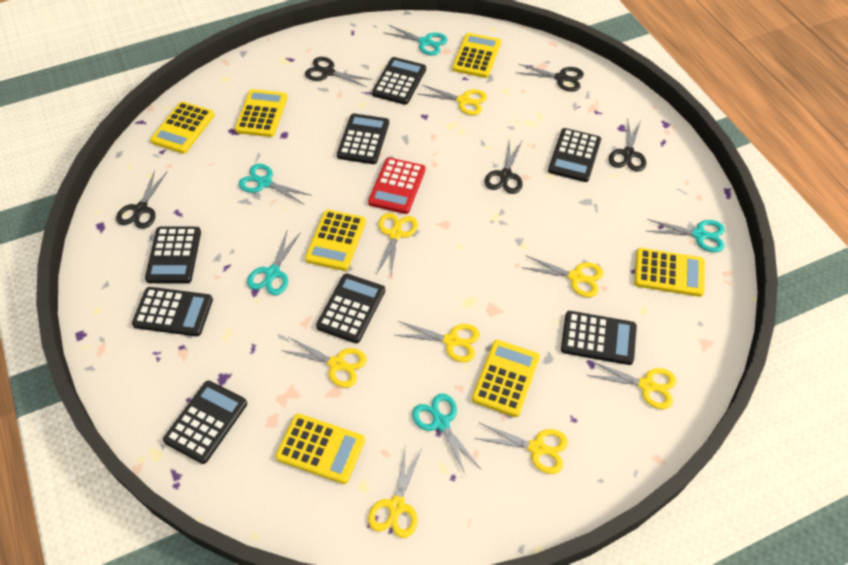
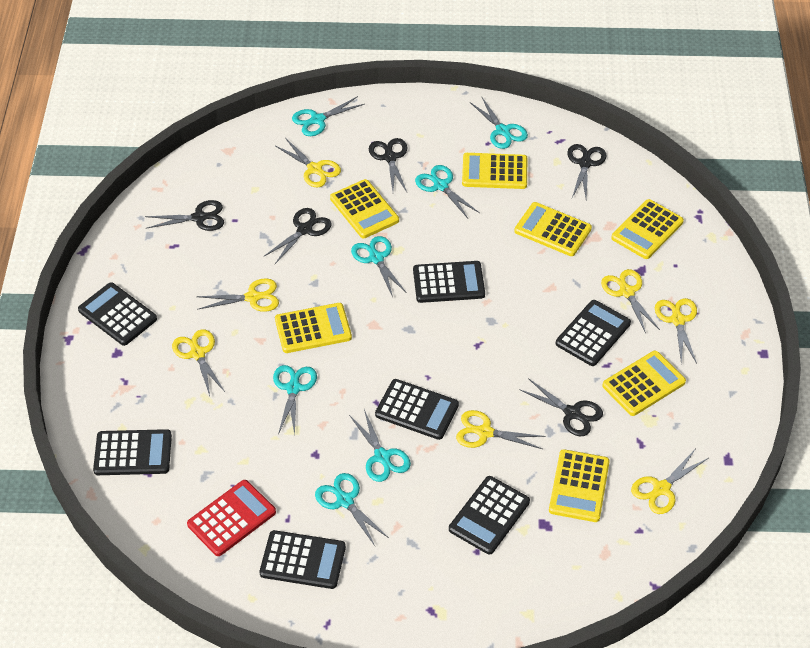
black calculator: 8 -> 7
turquoise scissors: 5 -> 7
yellow scissors: 8 -> 7

